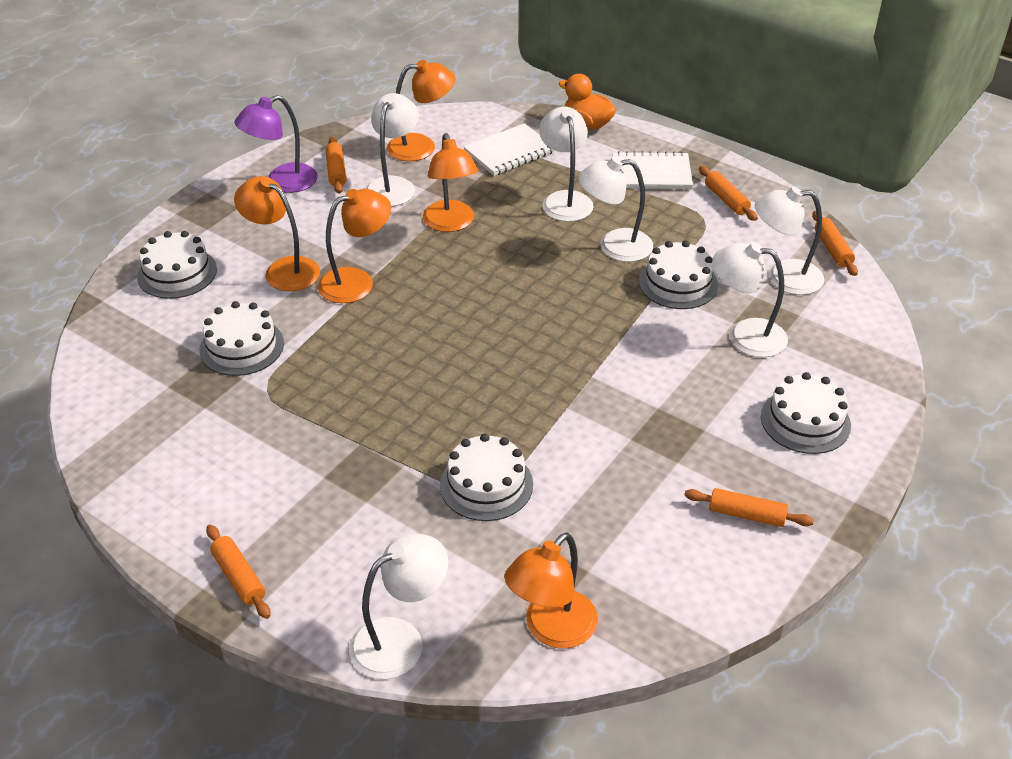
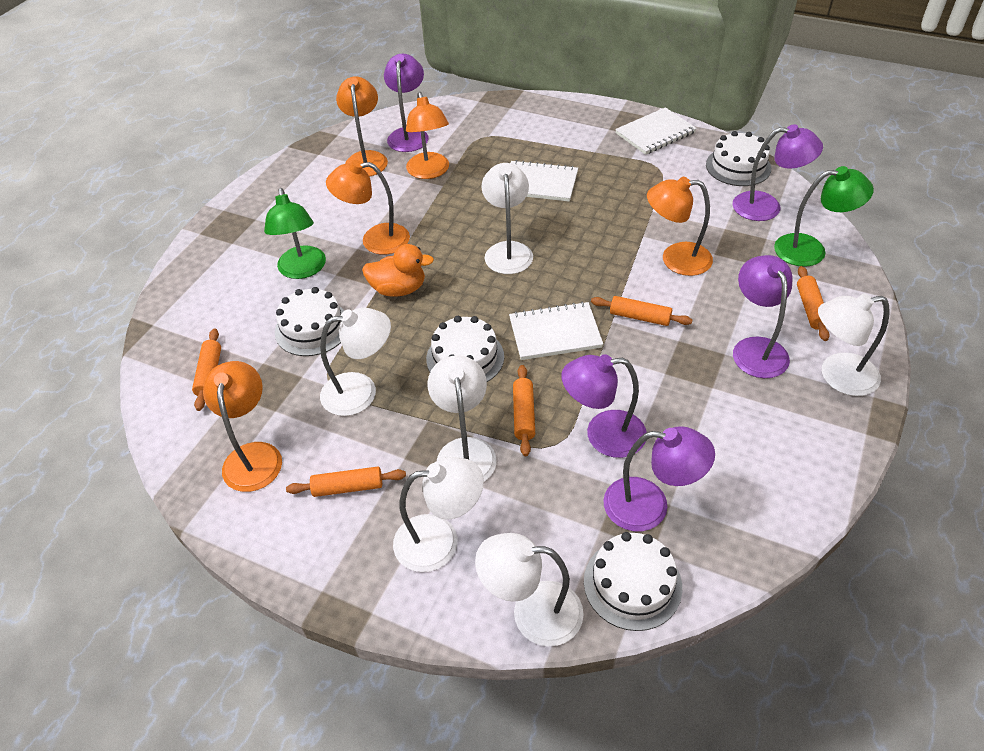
green lamp: 0 -> 2
purple lamp: 1 -> 5
white cake: 5 -> 4
white notebook: 2 -> 3

